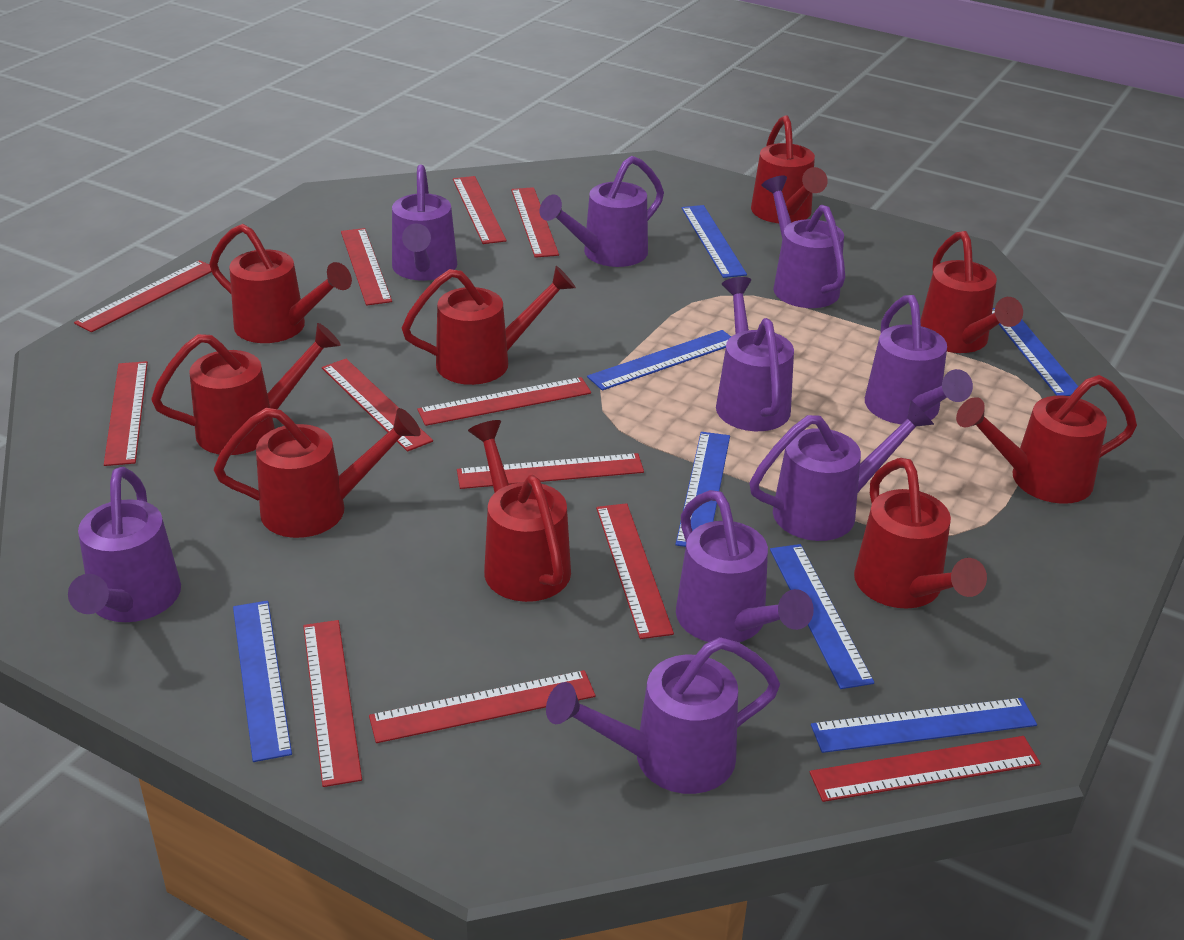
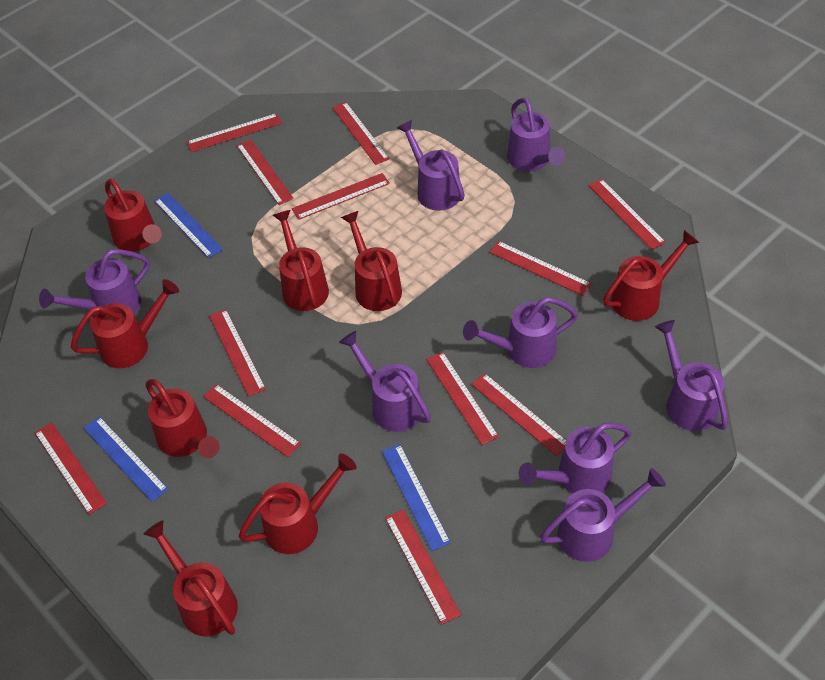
blue ruler: 7 -> 3
purple watering can: 9 -> 8
red watering can: 9 -> 8

